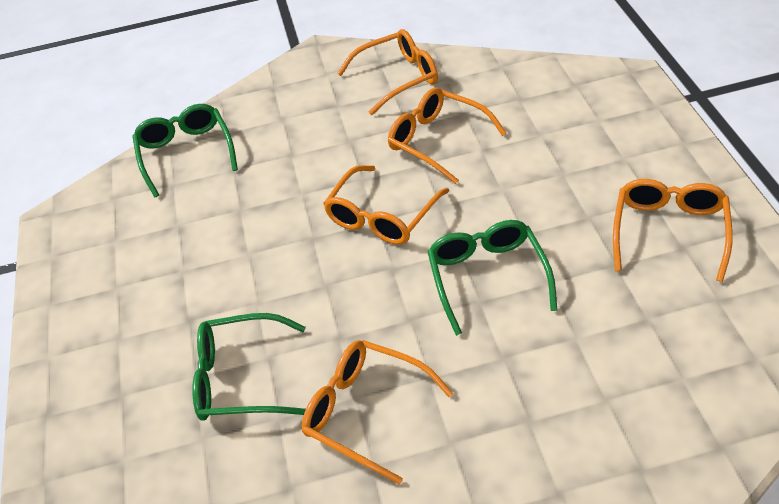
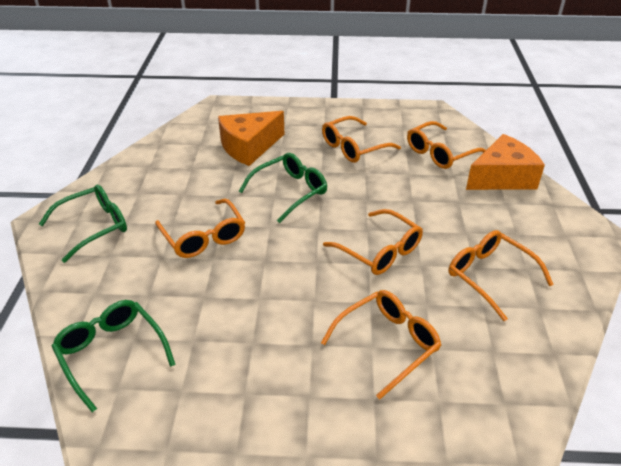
orange cheese: 0 -> 2
orange glasses: 5 -> 6

